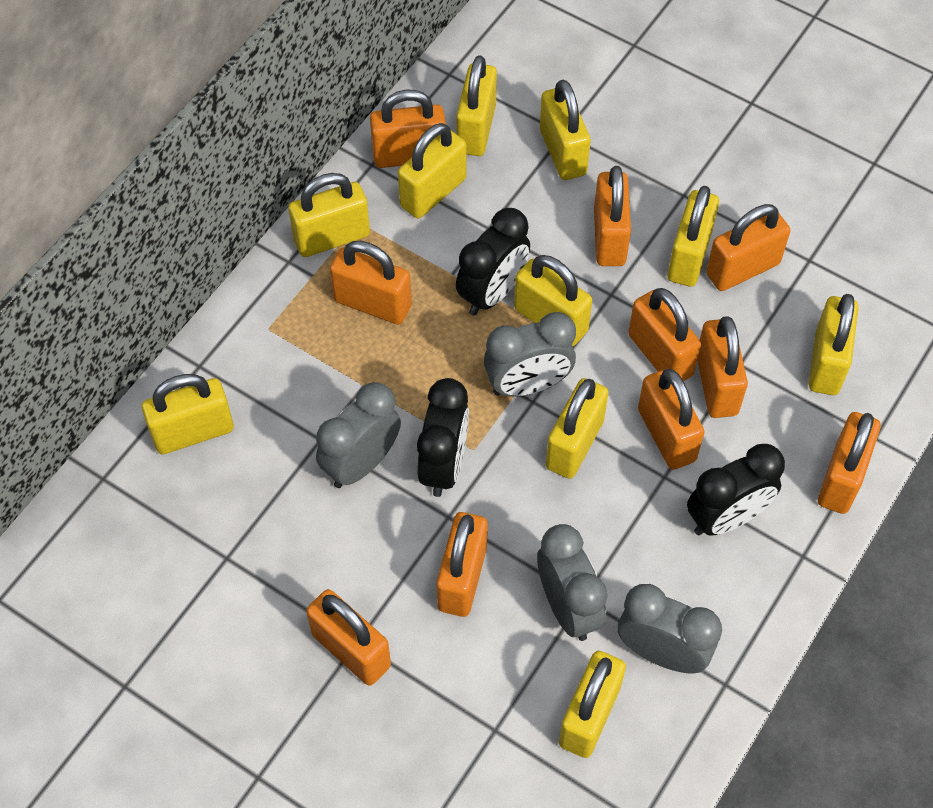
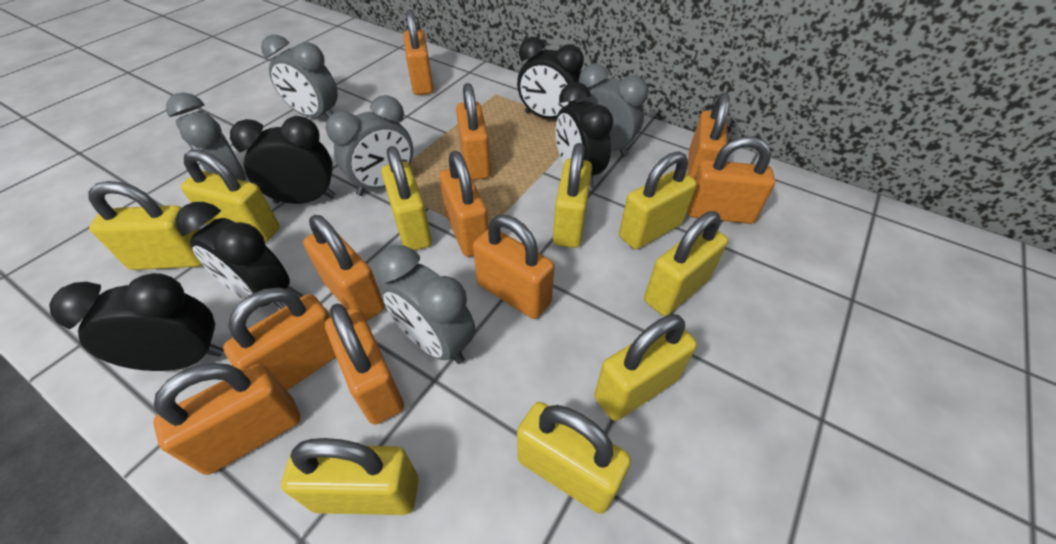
black clock: 3 -> 5
grey clock: 4 -> 5
yellow padlock: 10 -> 9

